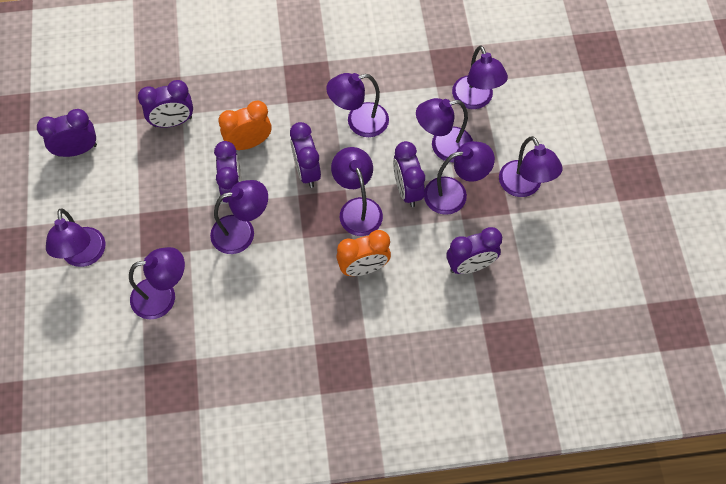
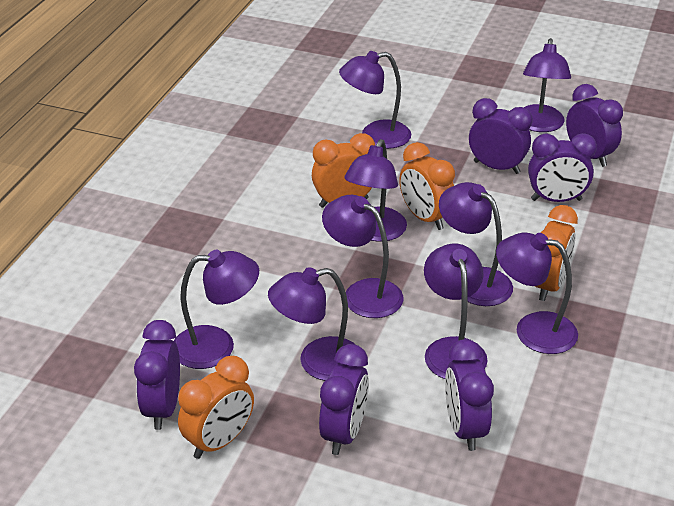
orange clock: 2 -> 4

